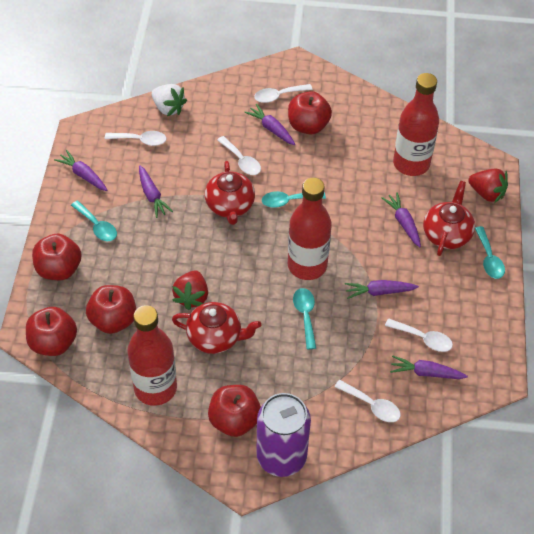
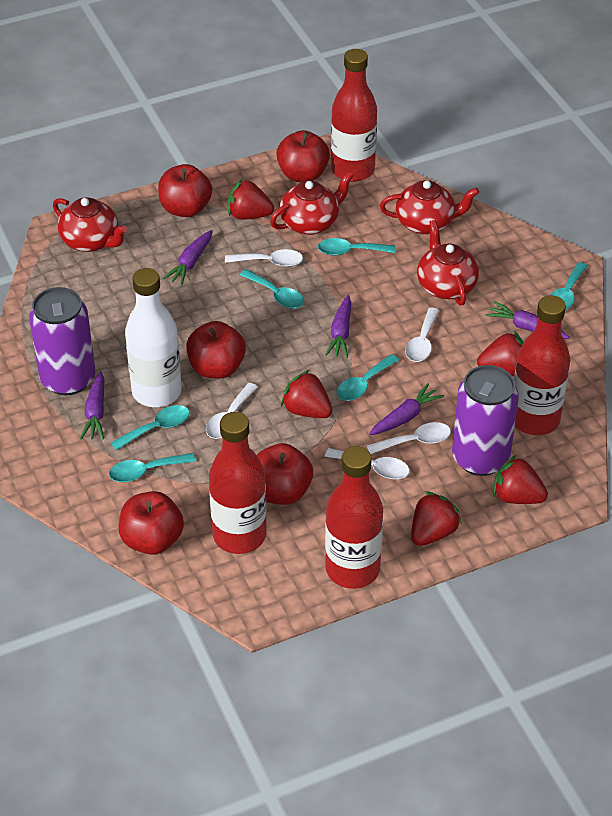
purple can: 1 -> 2
purple carrot: 6 -> 5
red bottle: 3 -> 4
red strawberry: 2 -> 5
red teapot: 3 -> 4
turquoise spoon: 4 -> 6
white bottle: 0 -> 1
white strawberry: 1 -> 0

